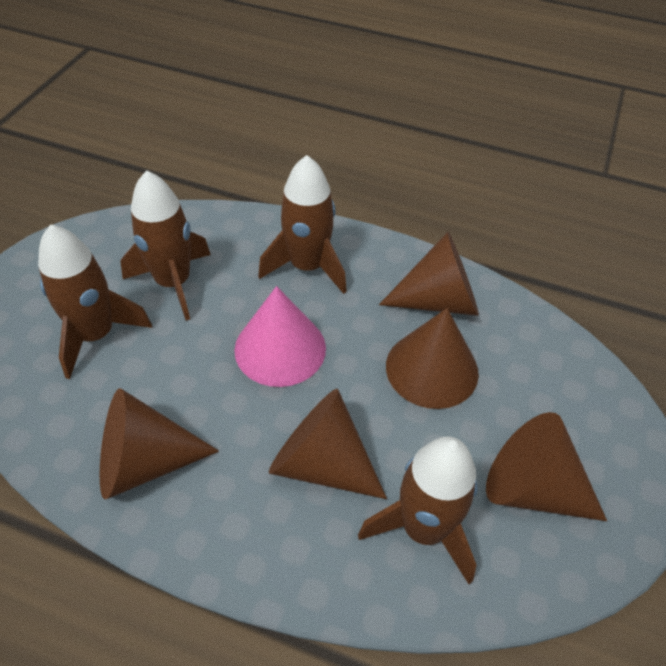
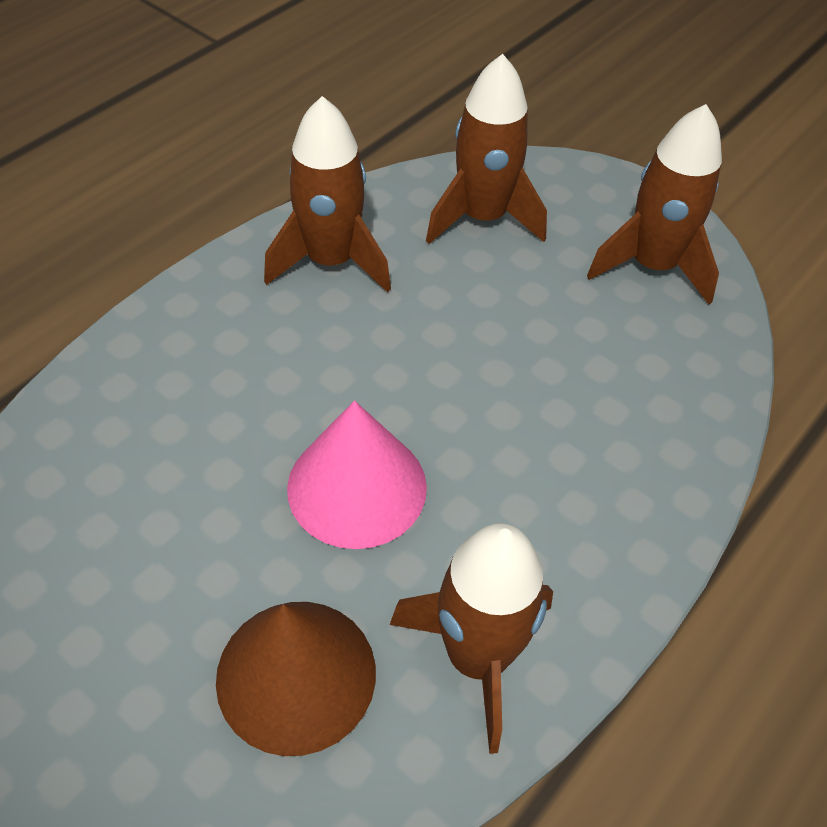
brown cone: 5 -> 1

